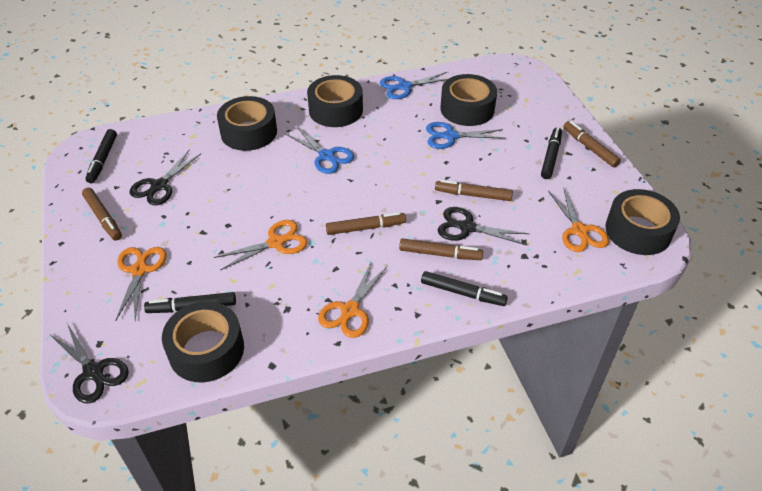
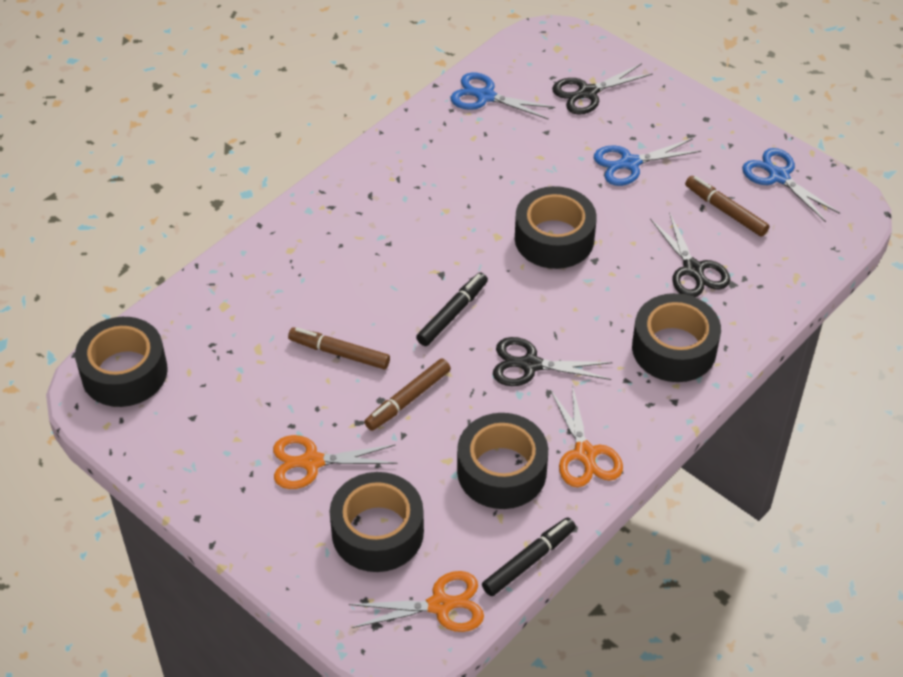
black marker: 4 -> 2
brown marker: 5 -> 3
orange scissors: 4 -> 3

